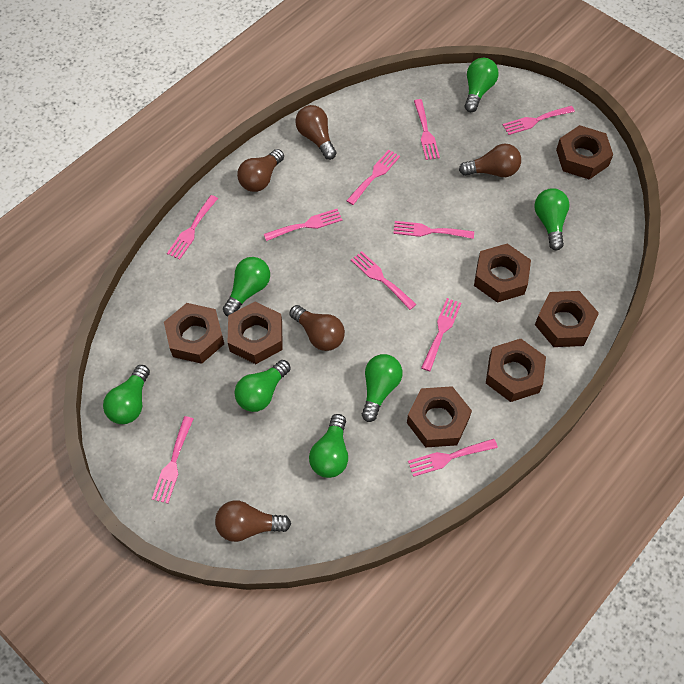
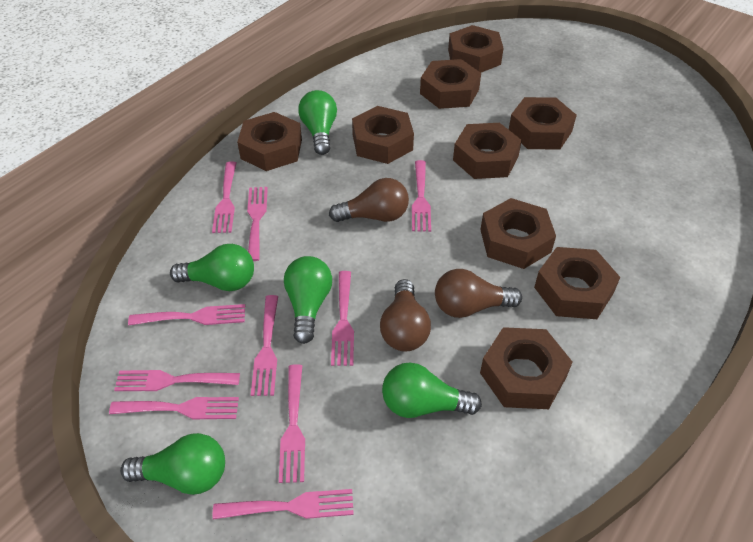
brown light bulb: 5 -> 3
brown nut: 7 -> 9
green light bulb: 7 -> 5

